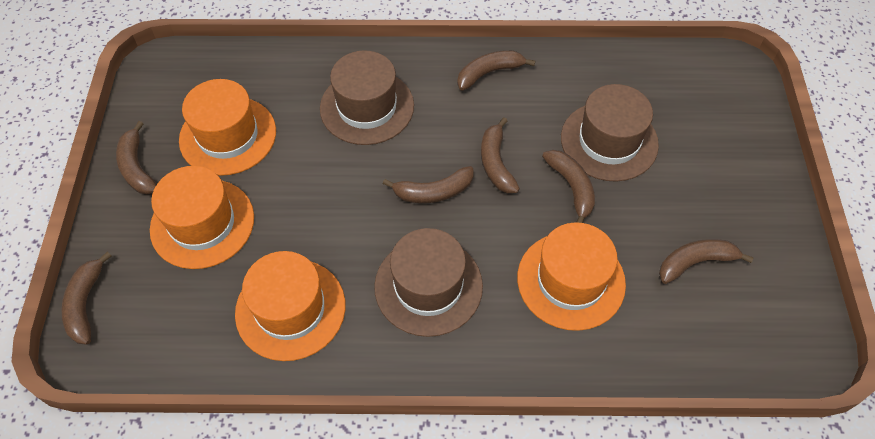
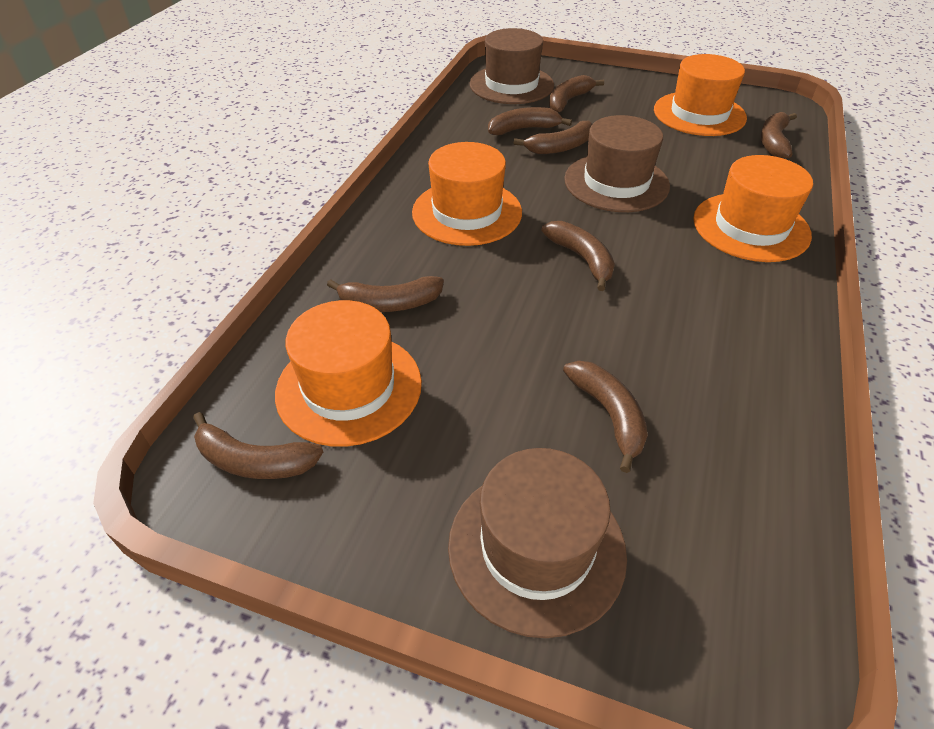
brown banana: 7 -> 8

